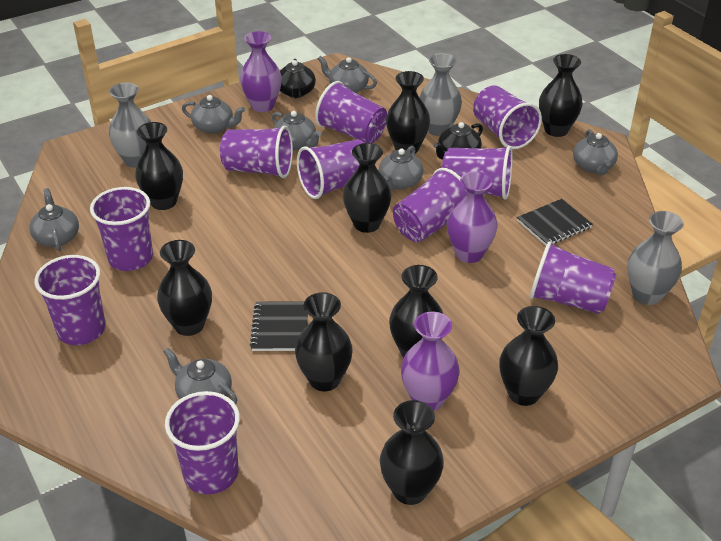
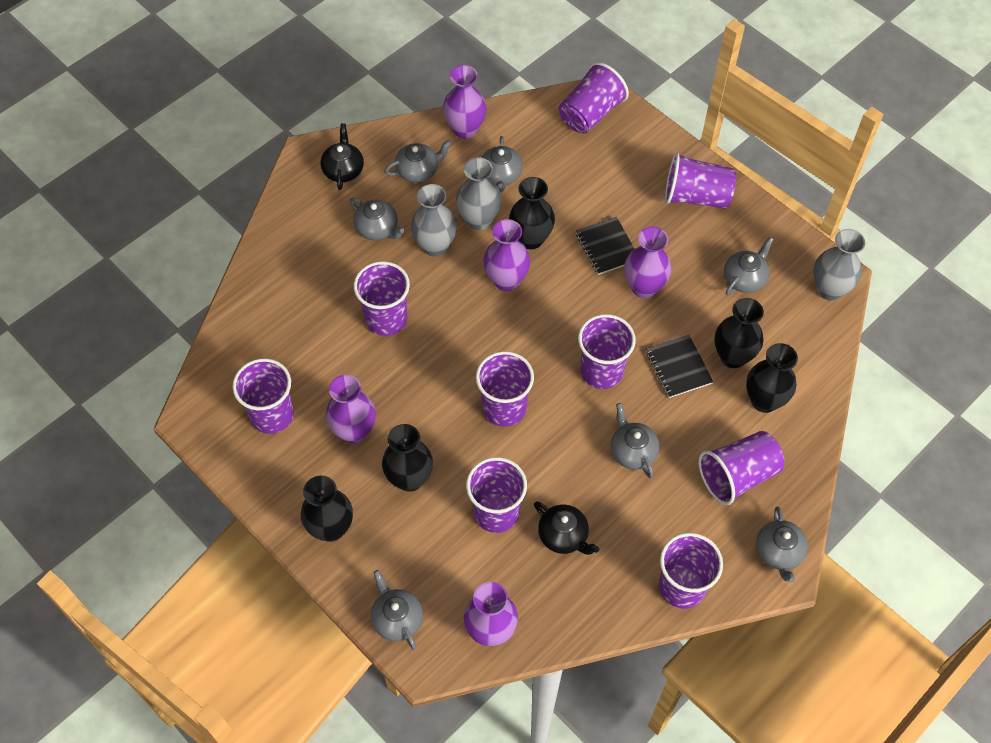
black vase: 9 -> 5
purple cup: 10 -> 9
purple vase: 3 -> 5

